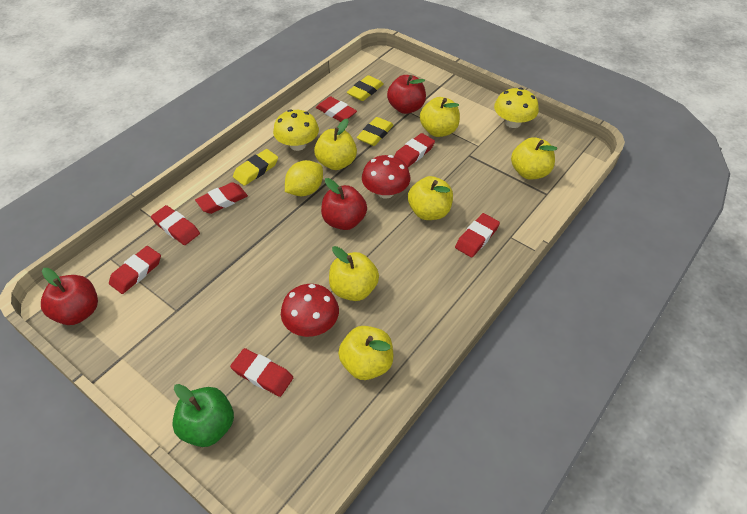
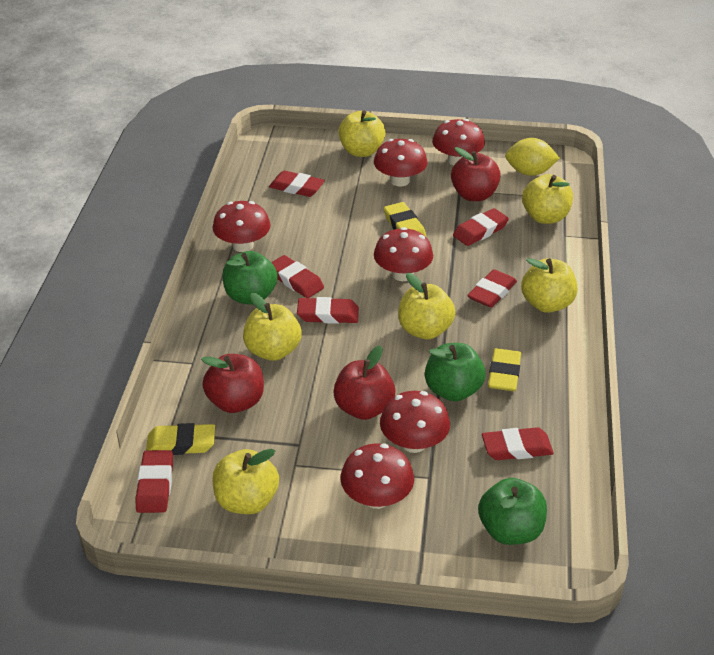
green apple: 1 -> 3
red mushroom: 2 -> 6
yellow mushroom: 2 -> 0

